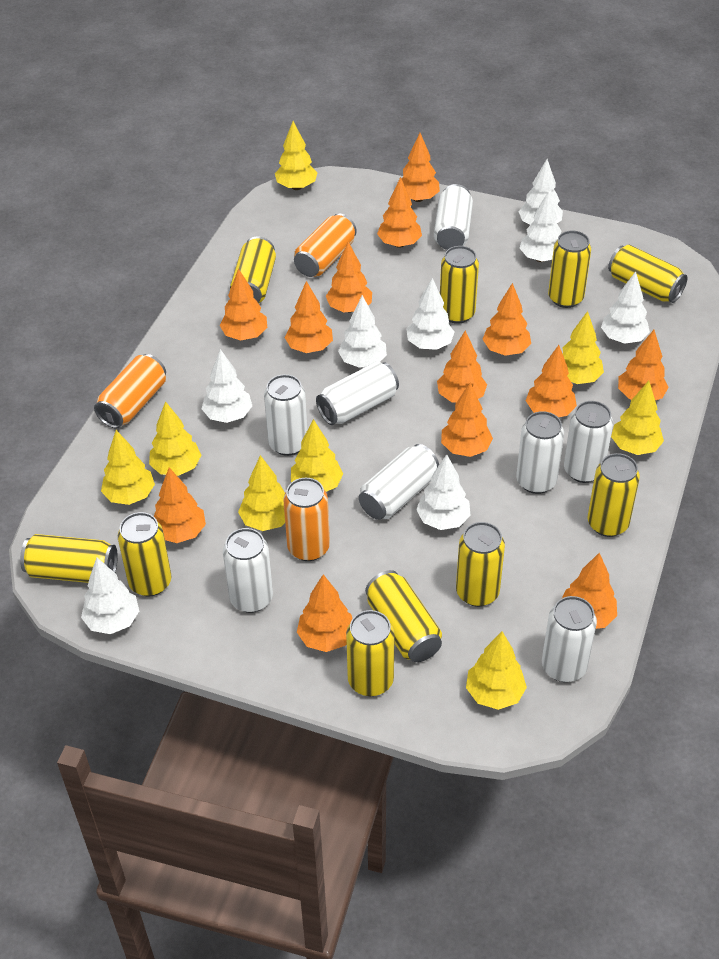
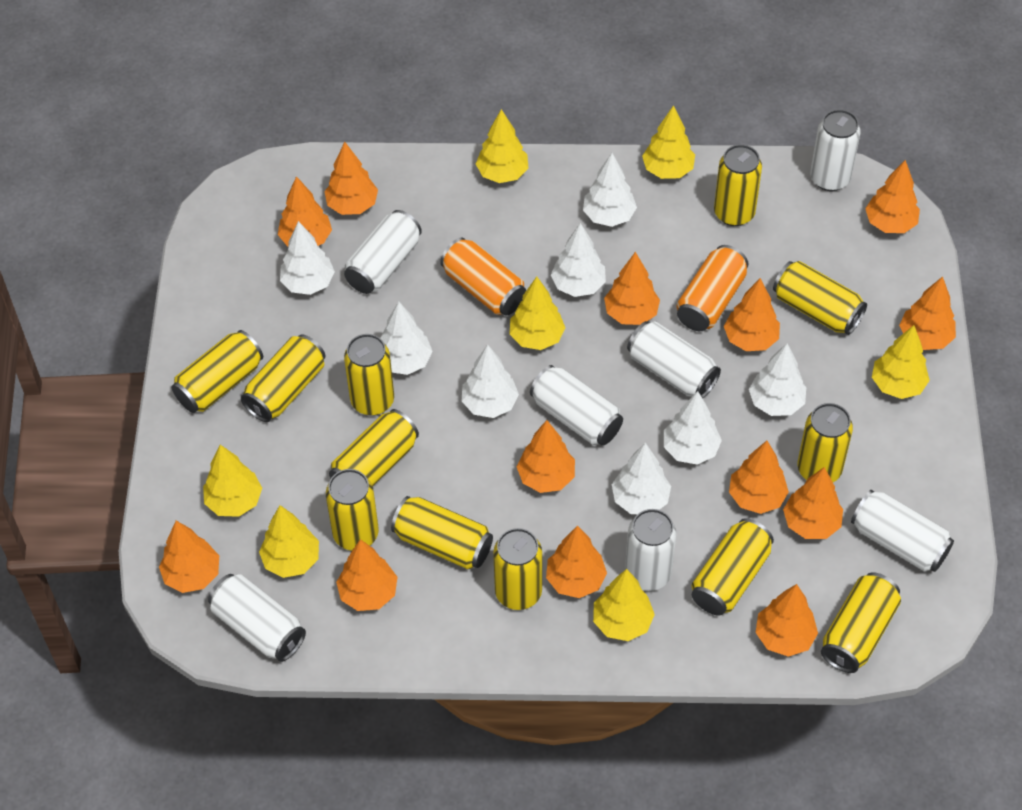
orange can: 3 -> 2
white can: 8 -> 7
yellow can: 10 -> 12
yellow tree: 8 -> 7

